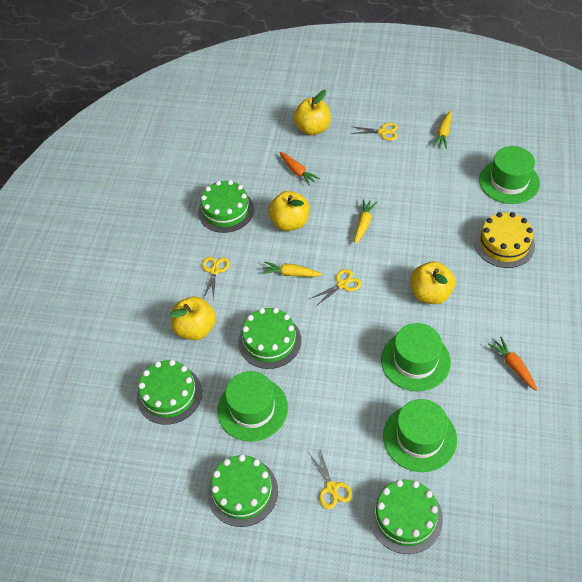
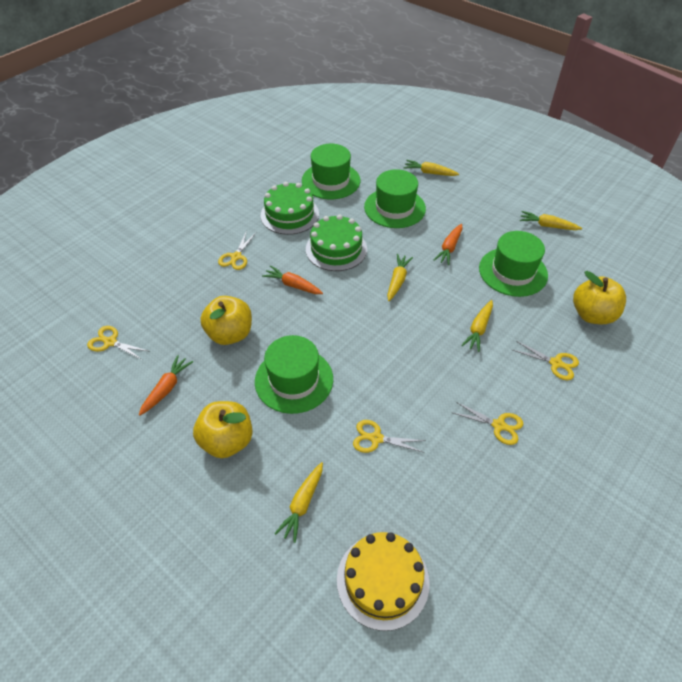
green cake: 5 -> 2
orange carrot: 2 -> 3
yellow apple: 4 -> 3
yellow carrot: 3 -> 5
yellow scissors: 4 -> 5

